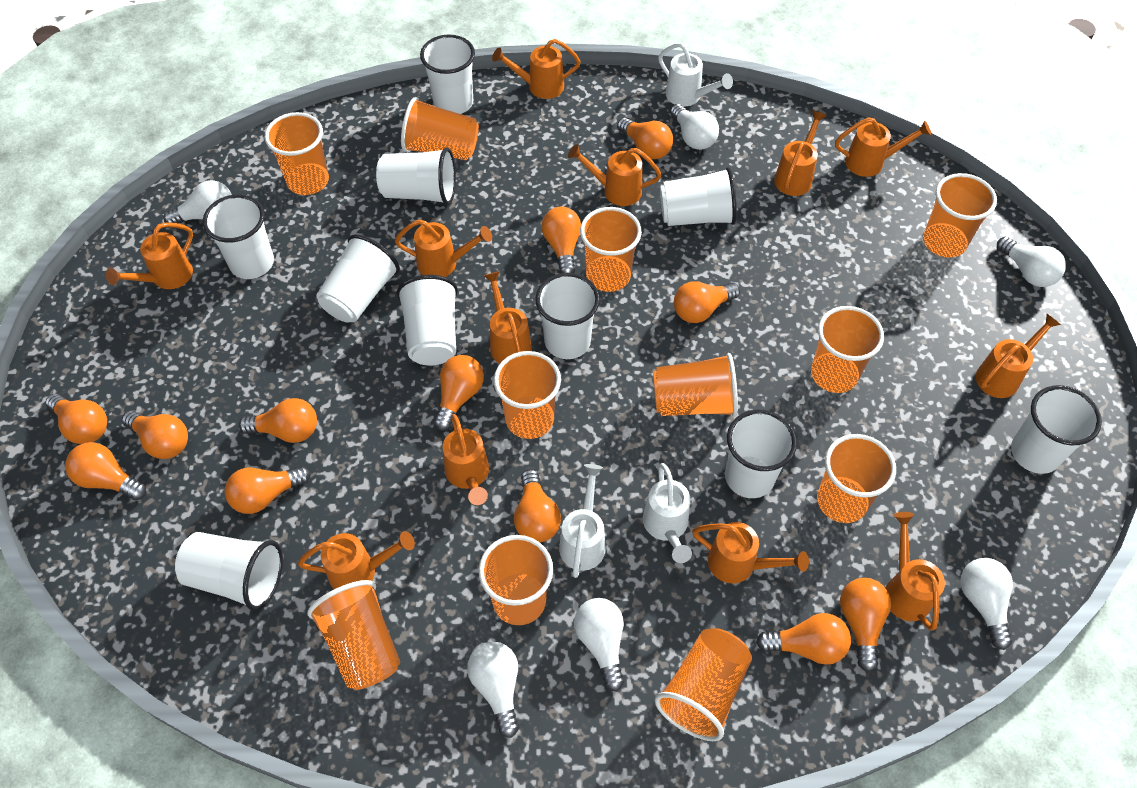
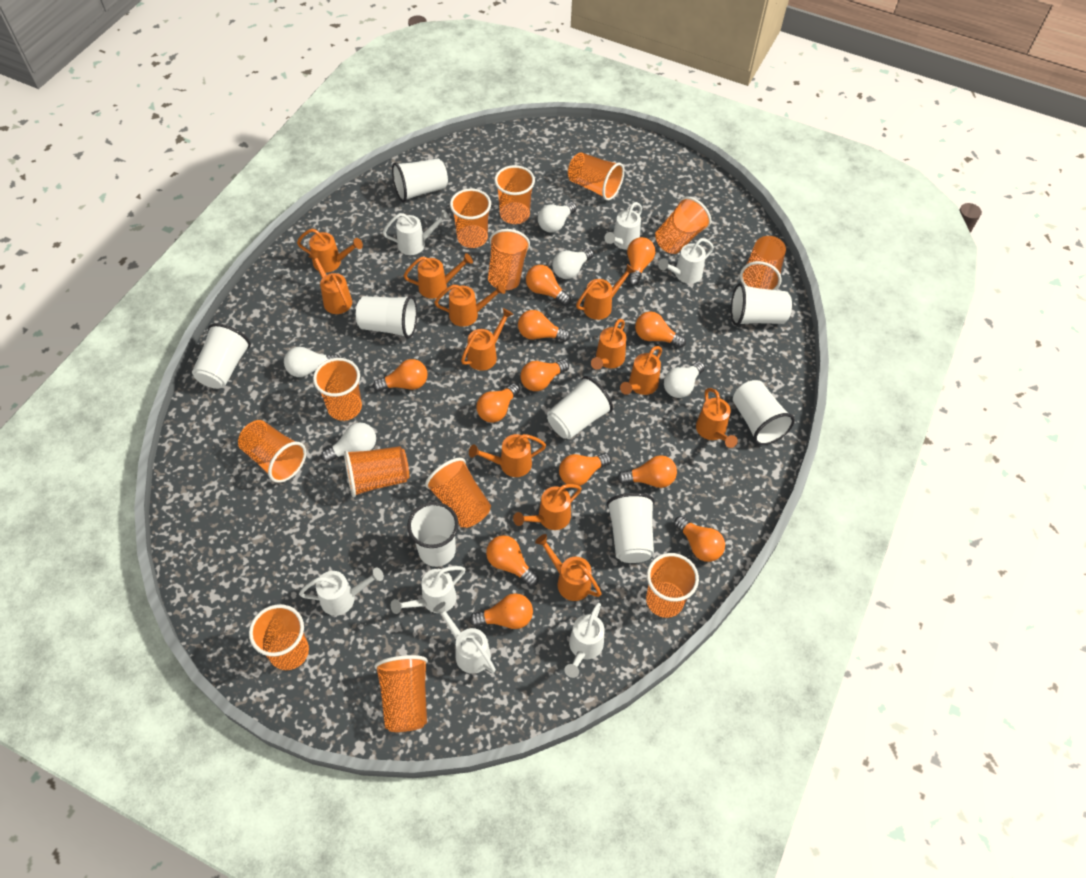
orange cup: 11 -> 13
white cup: 10 -> 8
white light bulb: 6 -> 5
white watering can: 3 -> 7

